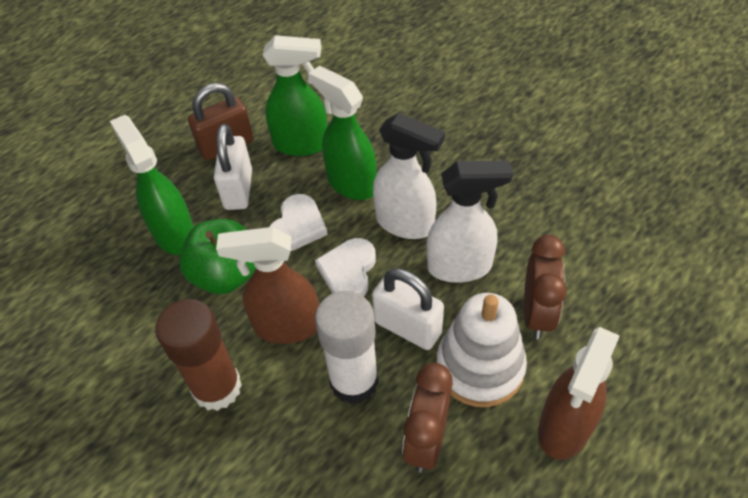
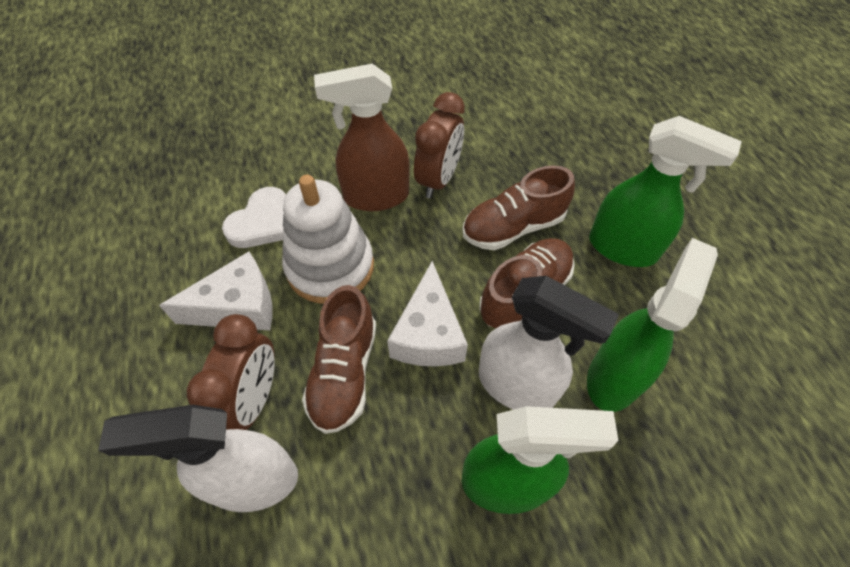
brown glue stick: 1 -> 0
brown padlock: 1 -> 0
brown shoe: 0 -> 3
brown spray bottle: 2 -> 1
green apple: 1 -> 0
white cheese: 0 -> 2
white glue stick: 1 -> 0
white heart: 2 -> 1
white padlock: 2 -> 0

